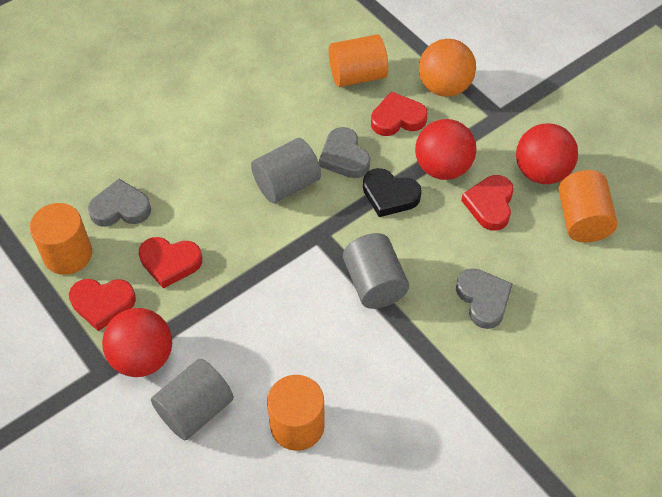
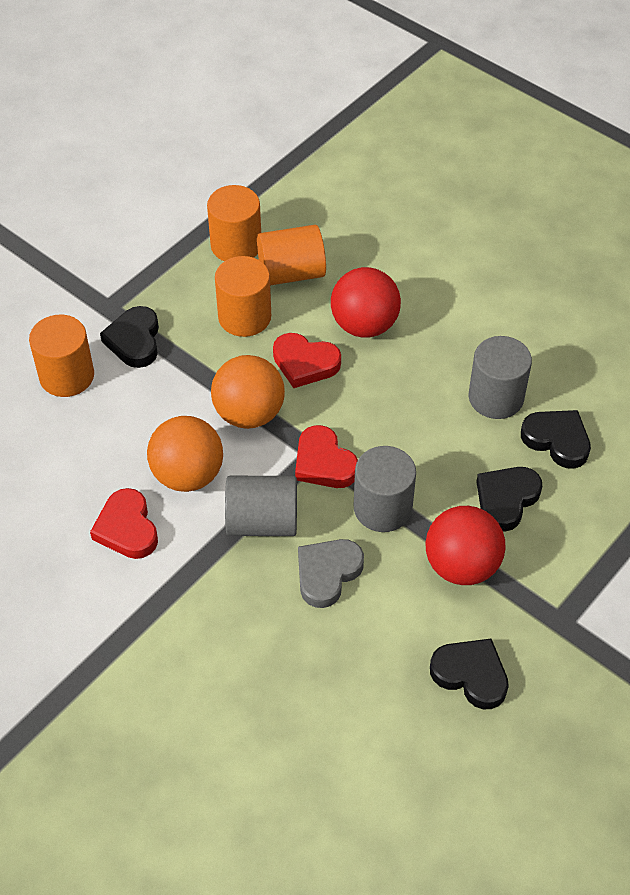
black heart: 1 -> 4
grey heart: 3 -> 1
orange ball: 1 -> 2
red ball: 3 -> 2
red heart: 4 -> 3

